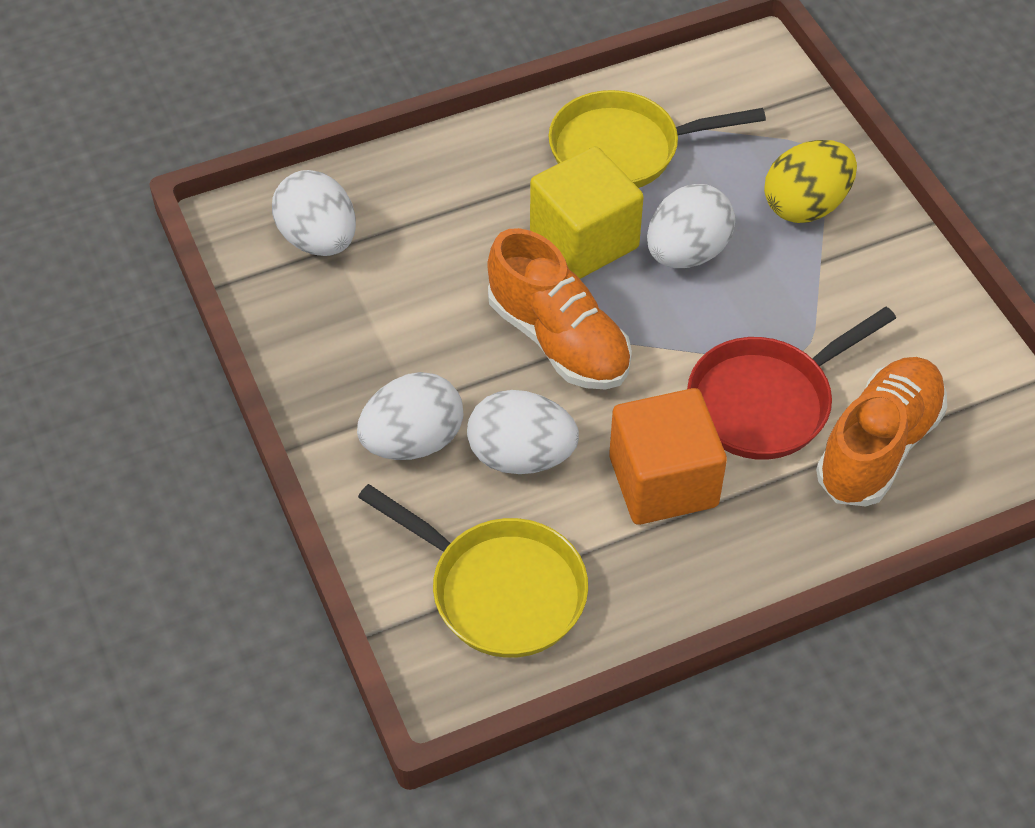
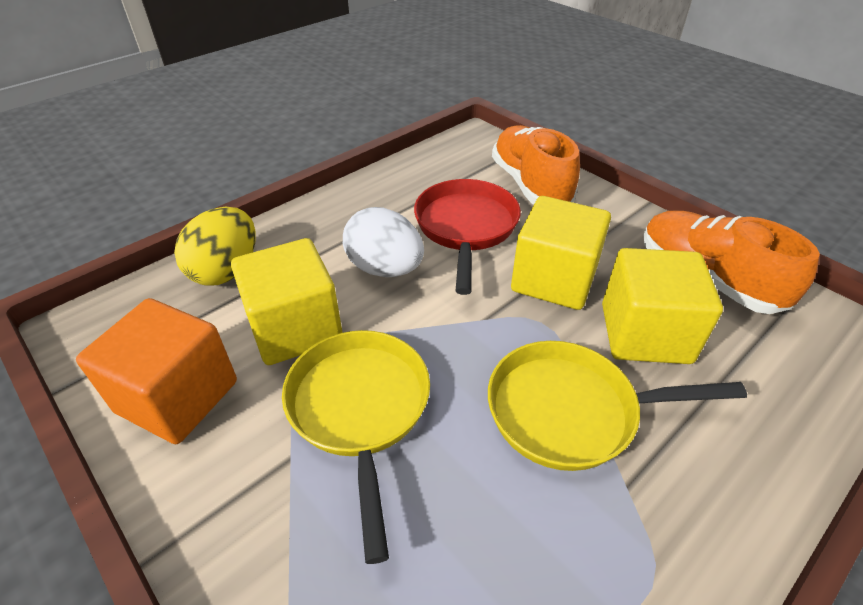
white egg: 4 -> 1
yellow cube: 1 -> 3

